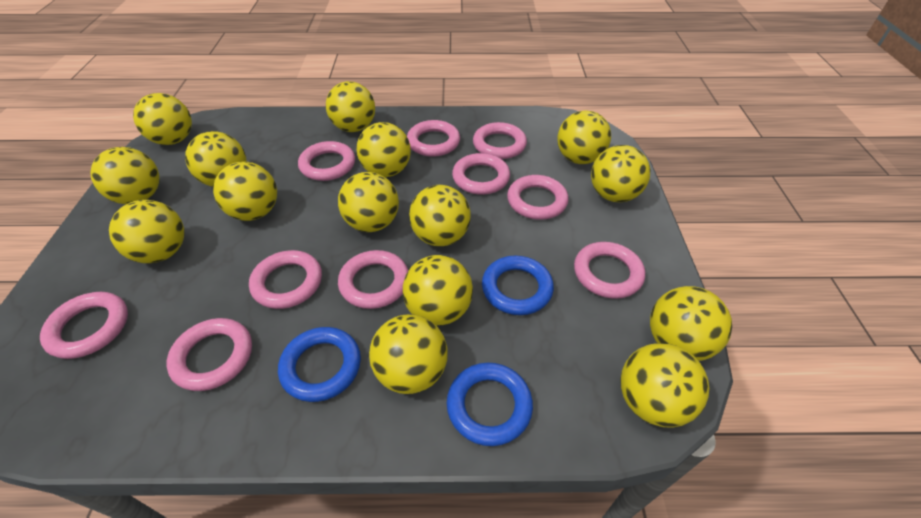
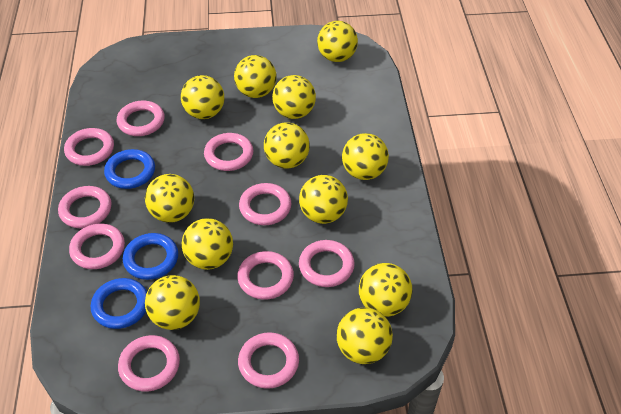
yellow ball: 15 -> 12

